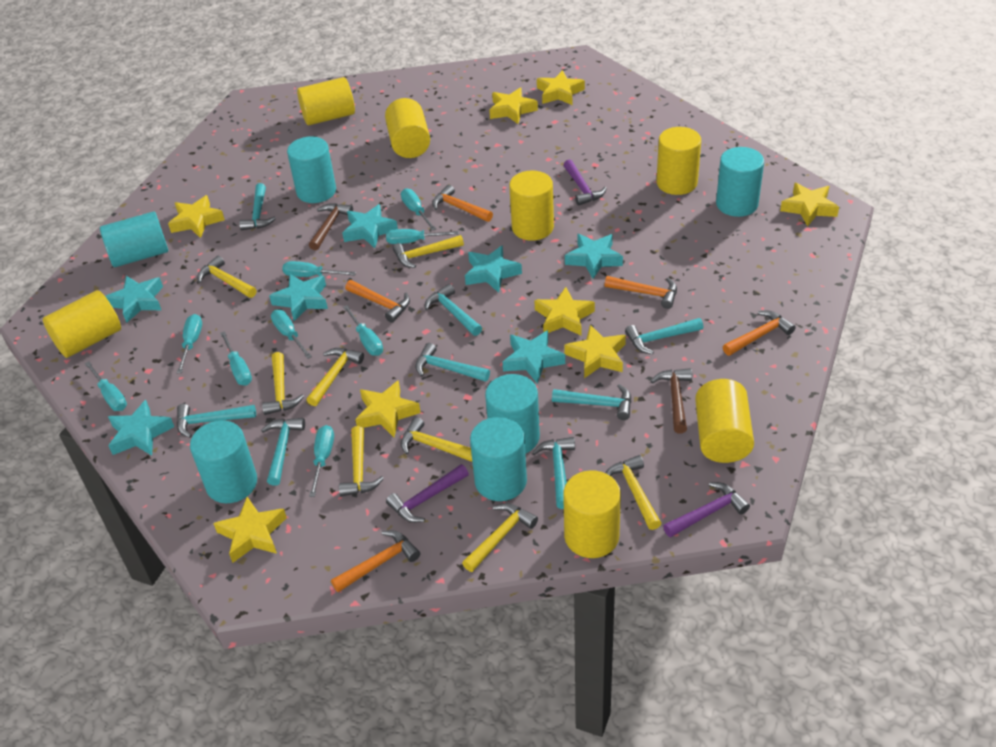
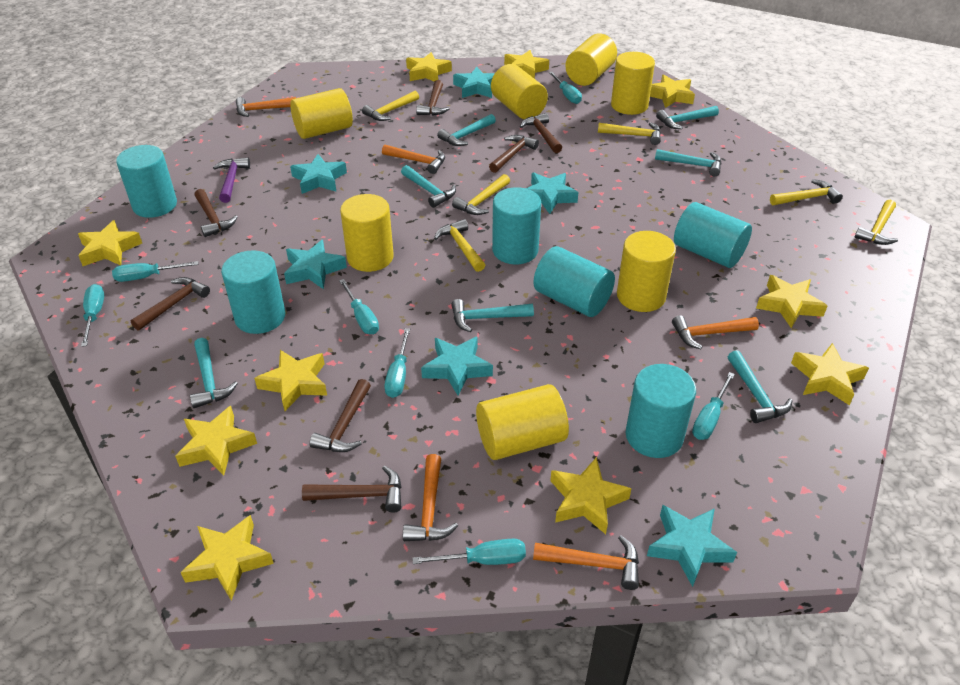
brown hammer: 2 -> 7
purple hammer: 3 -> 1
turquoise hammer: 8 -> 7
turquoise screwdriver: 9 -> 7
turquoise star: 7 -> 6
yellow hammer: 8 -> 6
yellow star: 8 -> 10

